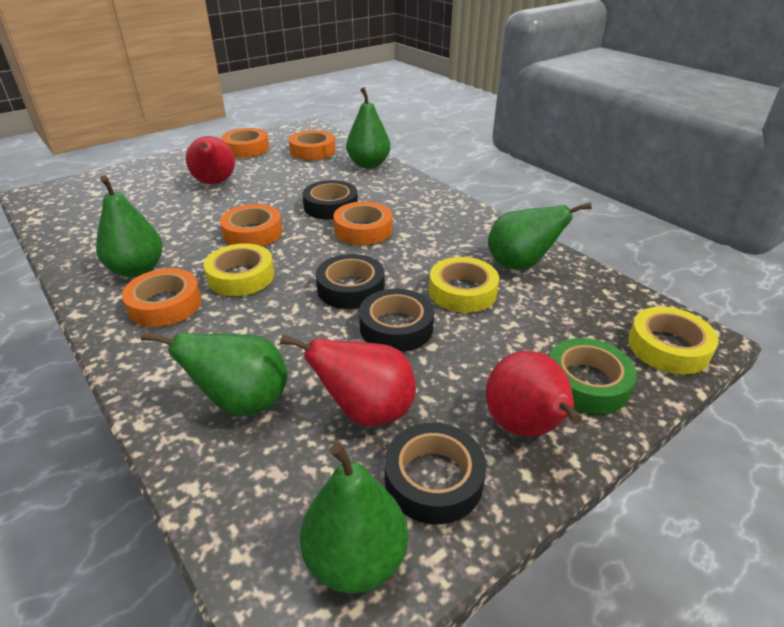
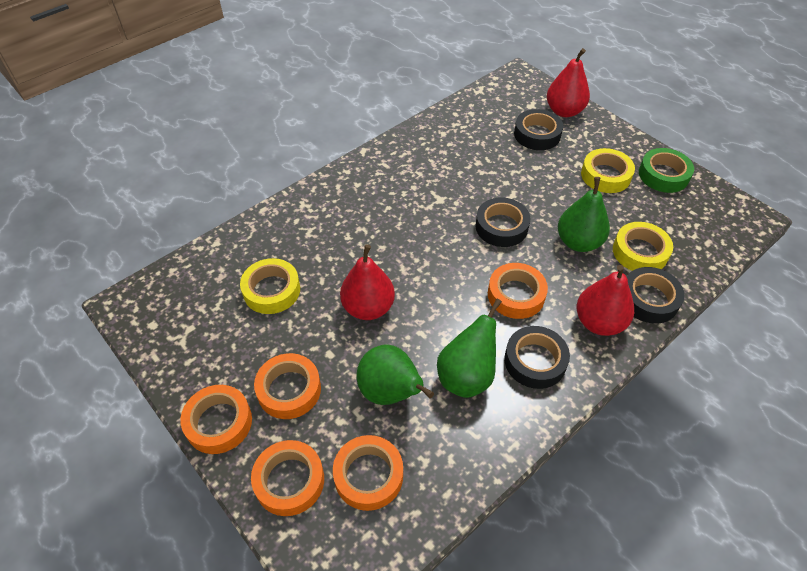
green pear: 5 -> 3

